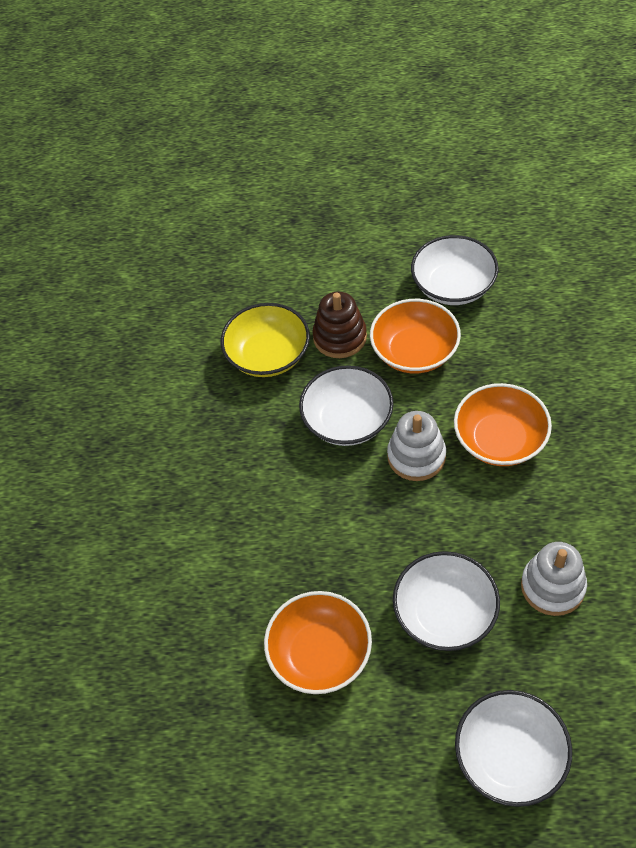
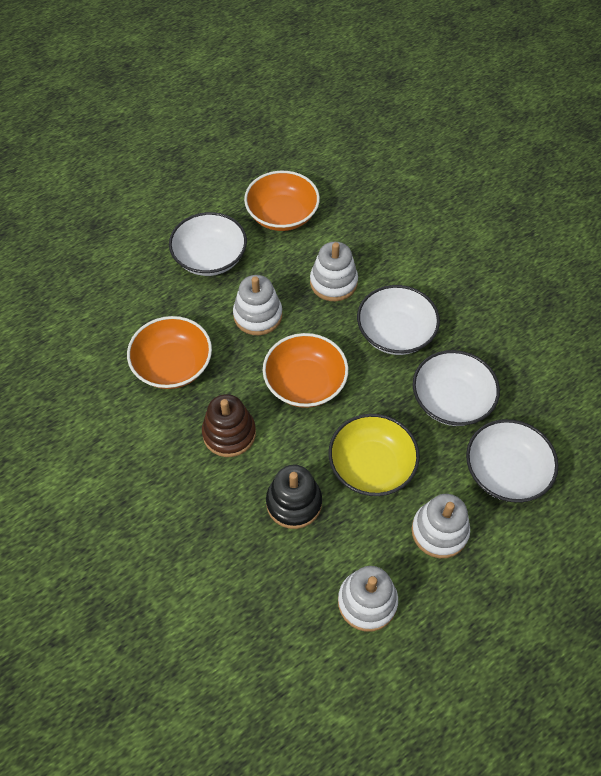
black stacking toy: 0 -> 1
white stacking toy: 2 -> 4

